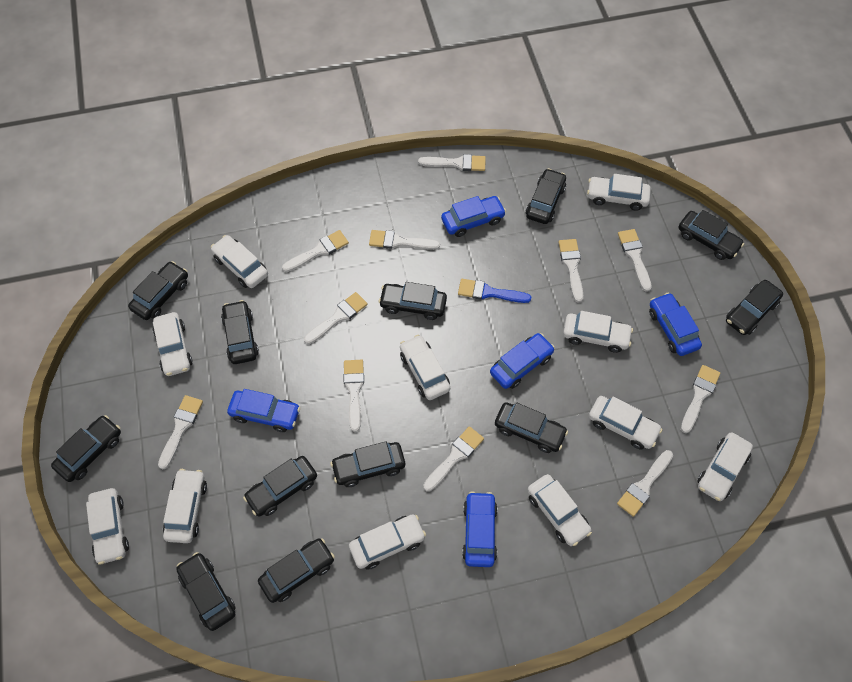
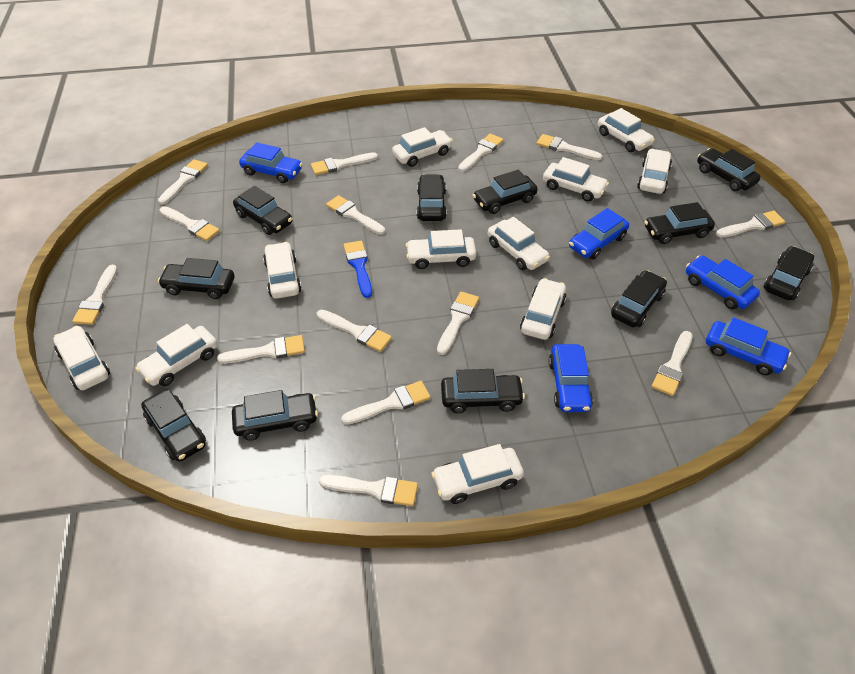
black car: 12 -> 11
white brush: 11 -> 14

